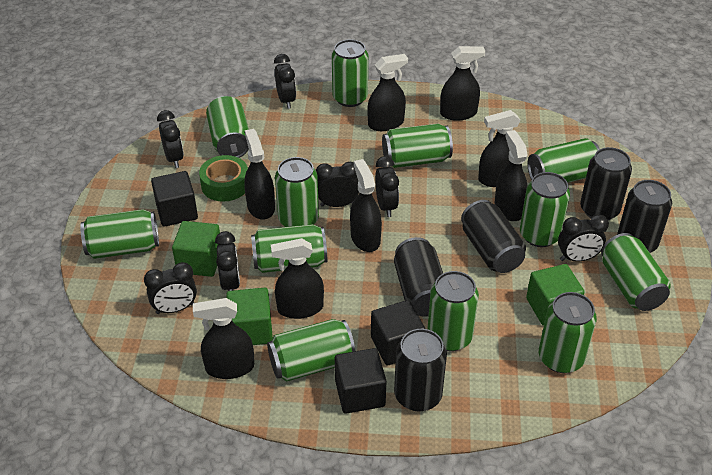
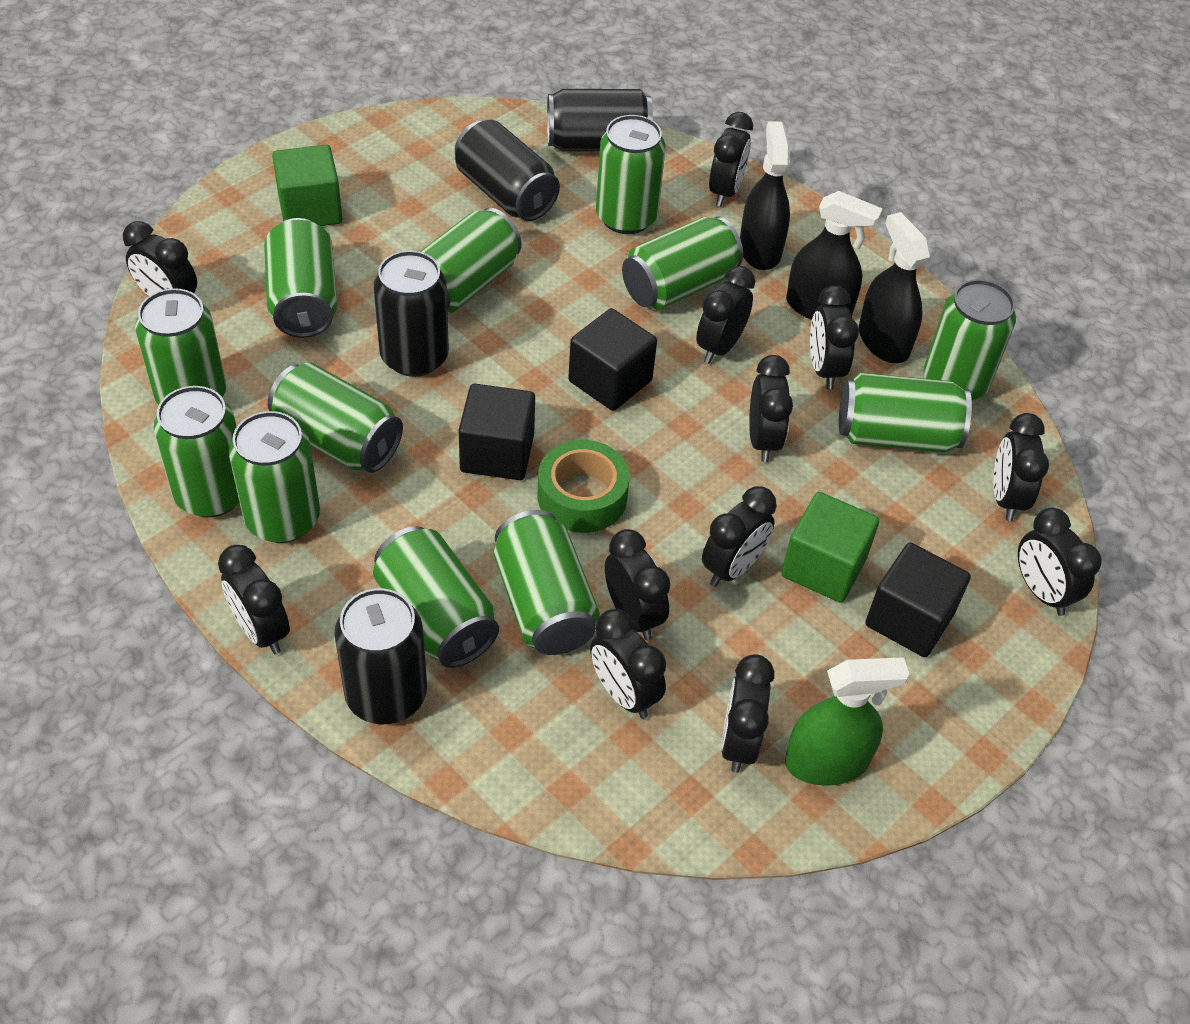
black can: 5 -> 4
black clock: 7 -> 12
black spray bottle: 8 -> 3
green cube: 3 -> 2
green spray bottle: 0 -> 1

